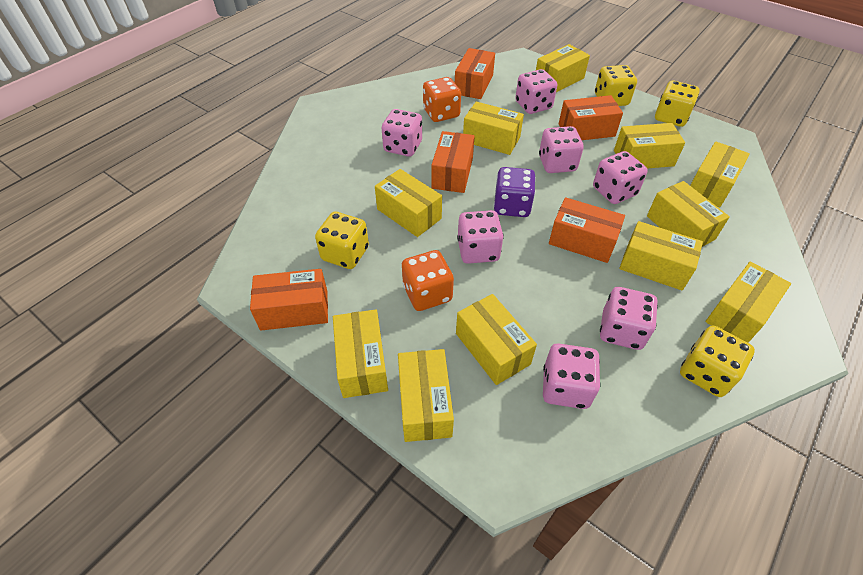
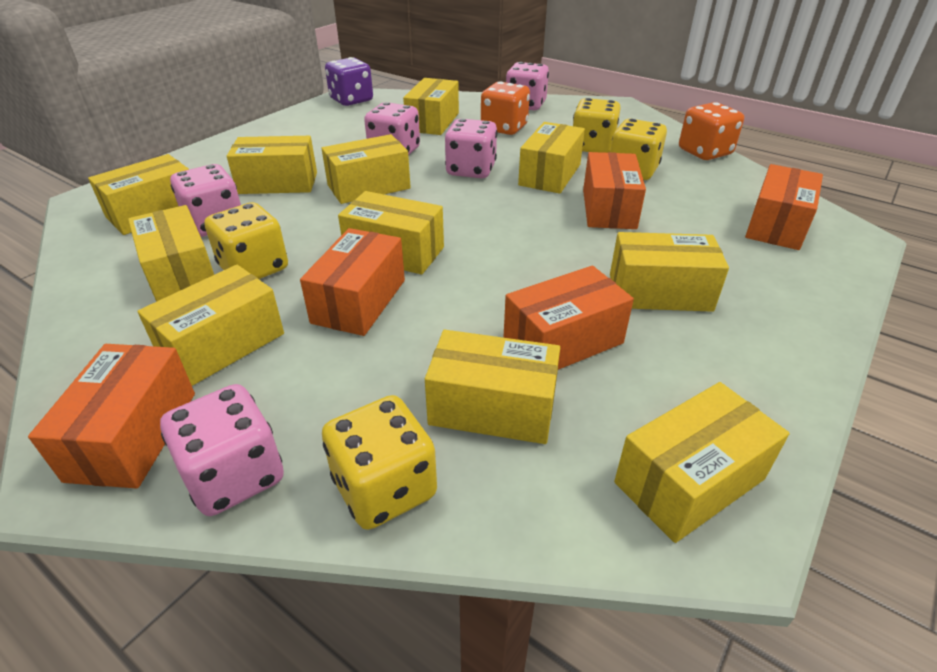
pink dice: 7 -> 5

